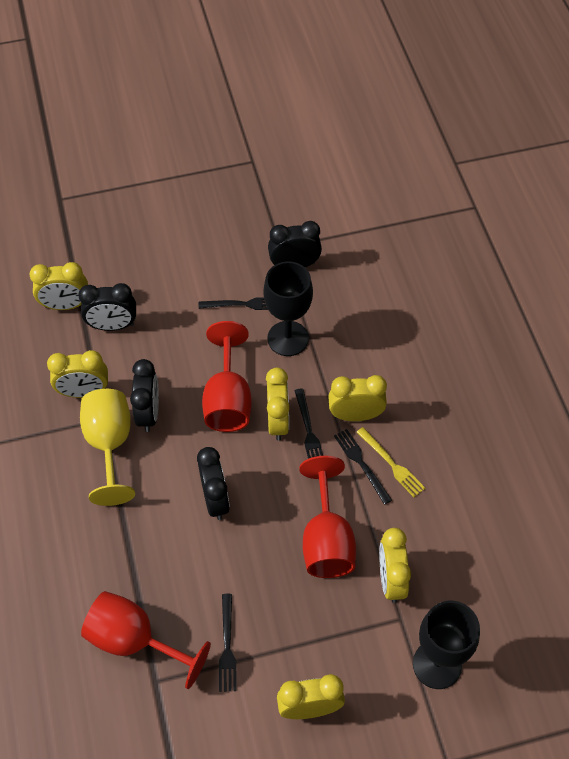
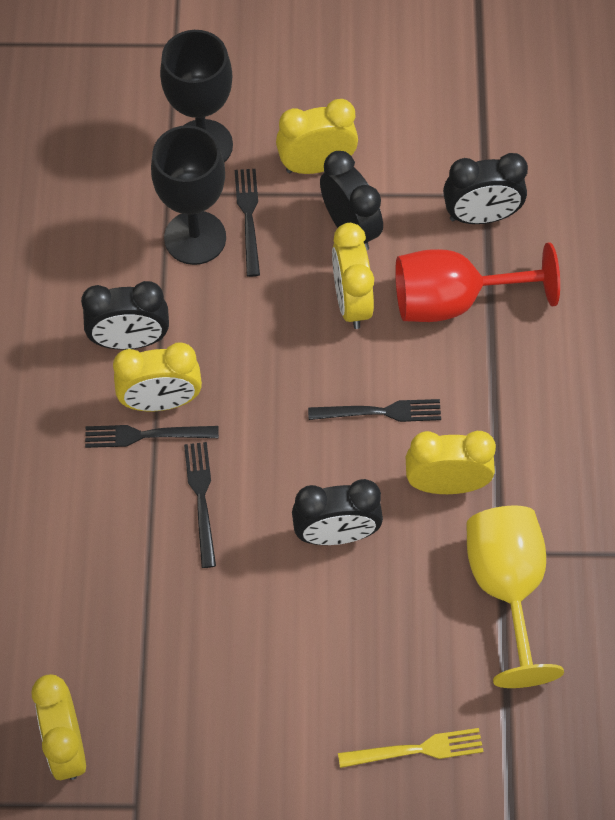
red goblet: 3 -> 1
yellow clock: 6 -> 5

